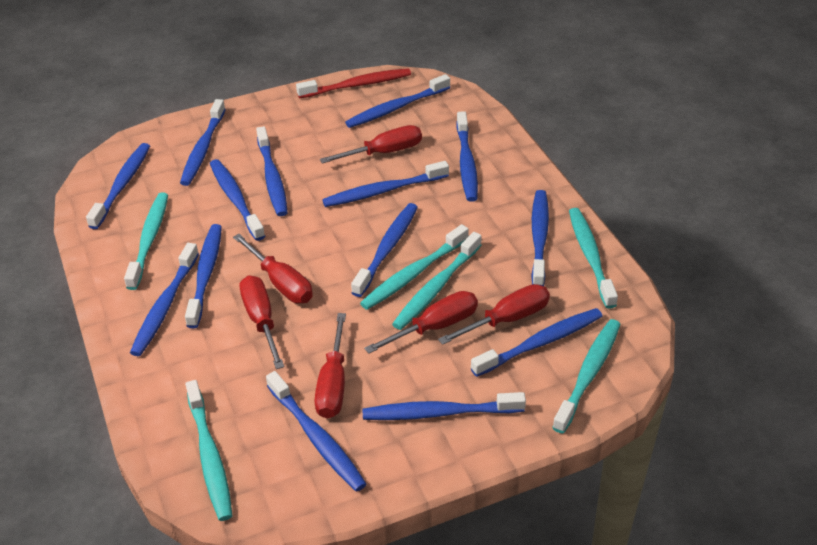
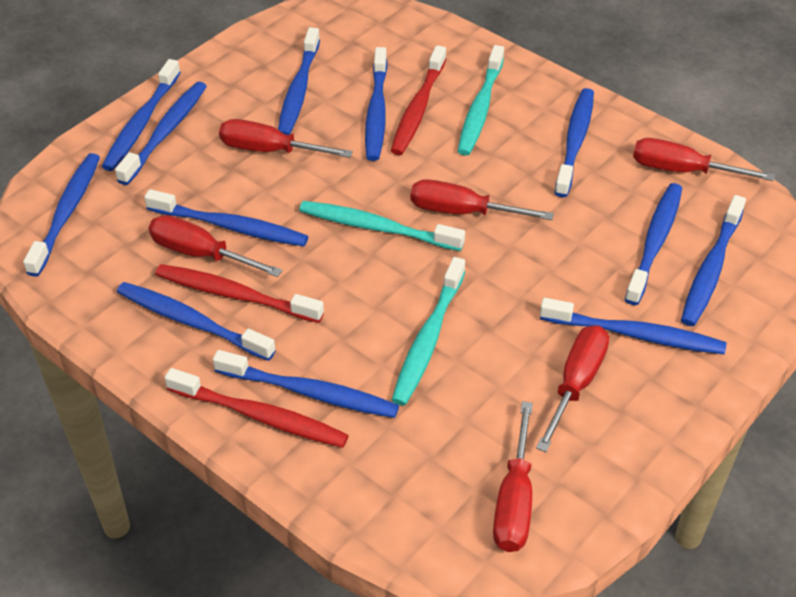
blue toothbrush: 14 -> 12
red toothbrush: 1 -> 3
turquoise toothbrush: 6 -> 3

